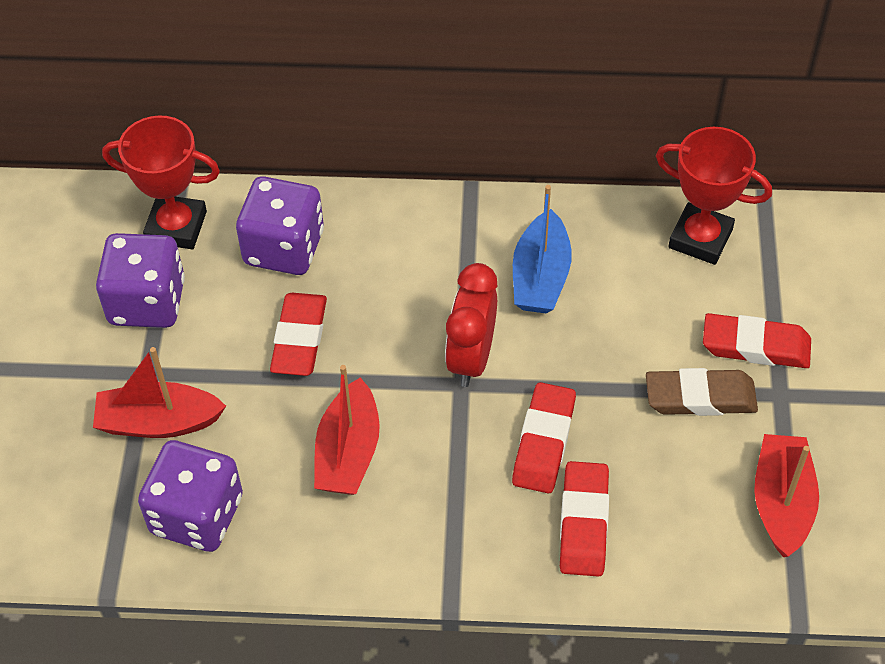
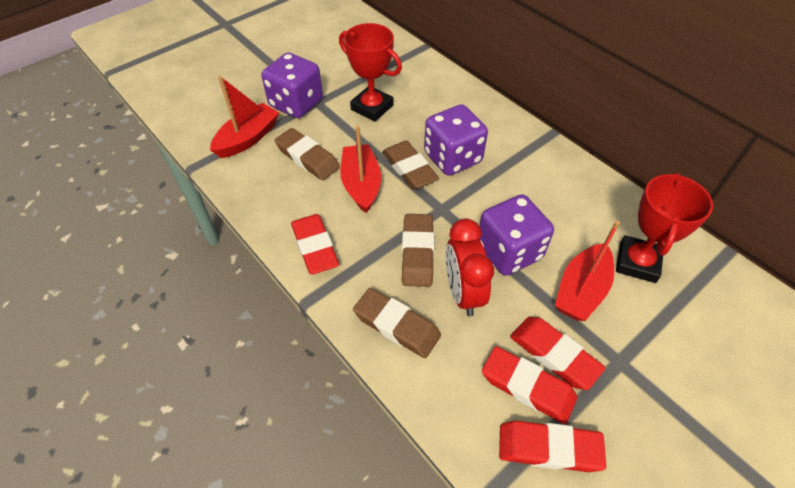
blue boat: 1 -> 0
brown eraser: 1 -> 4

